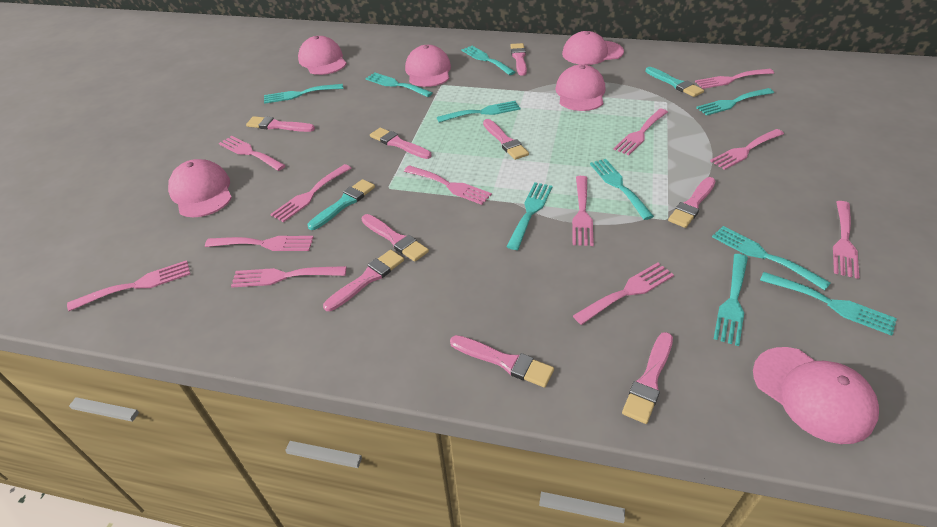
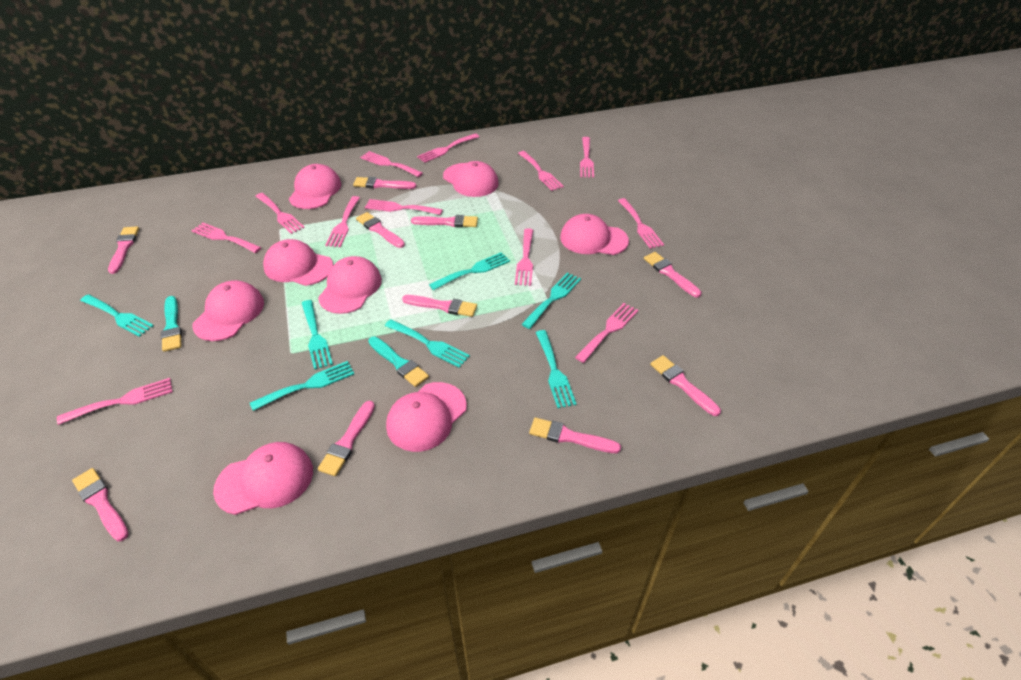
pink brush: 9 -> 10
pink cap: 6 -> 8
turquoise fork: 10 -> 7

